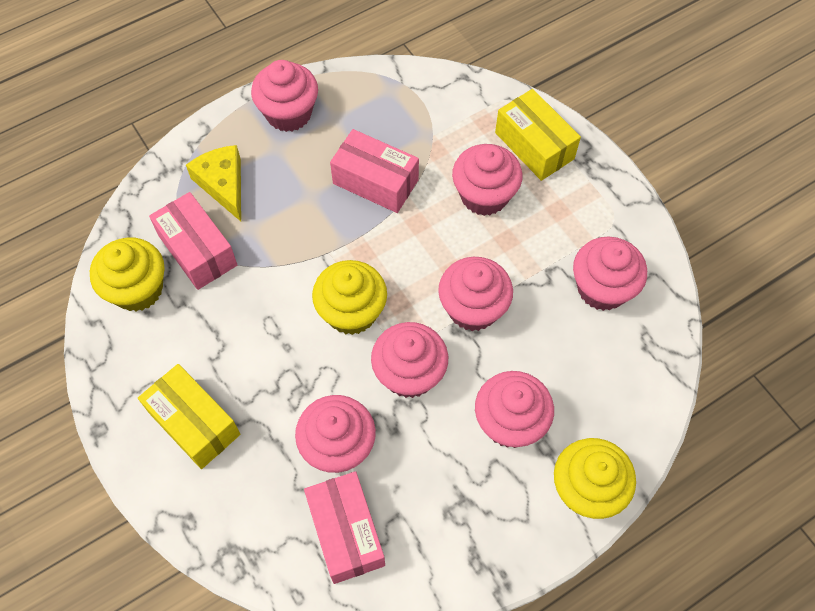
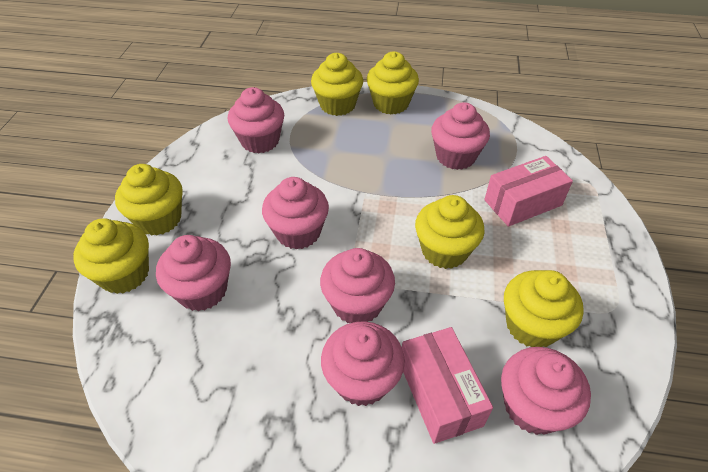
pink box: 3 -> 2
yellow box: 2 -> 0
yellow cheese: 1 -> 0
yellow cupcake: 3 -> 6

